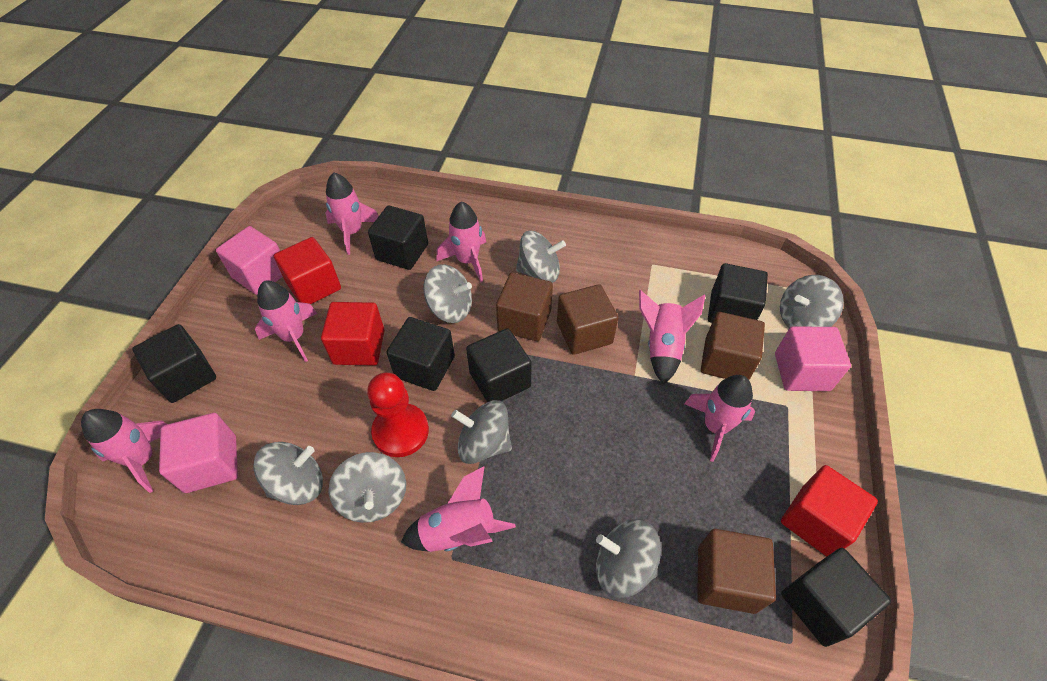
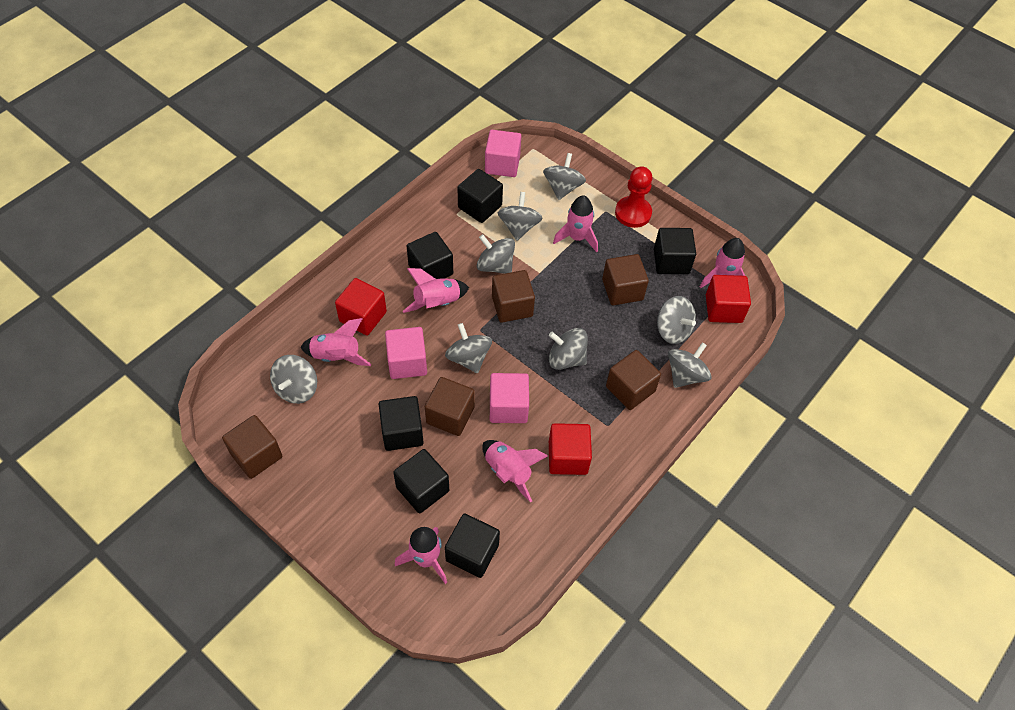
brown cube: 4 -> 5
grey spinning top: 7 -> 8
pink rocket: 7 -> 6

